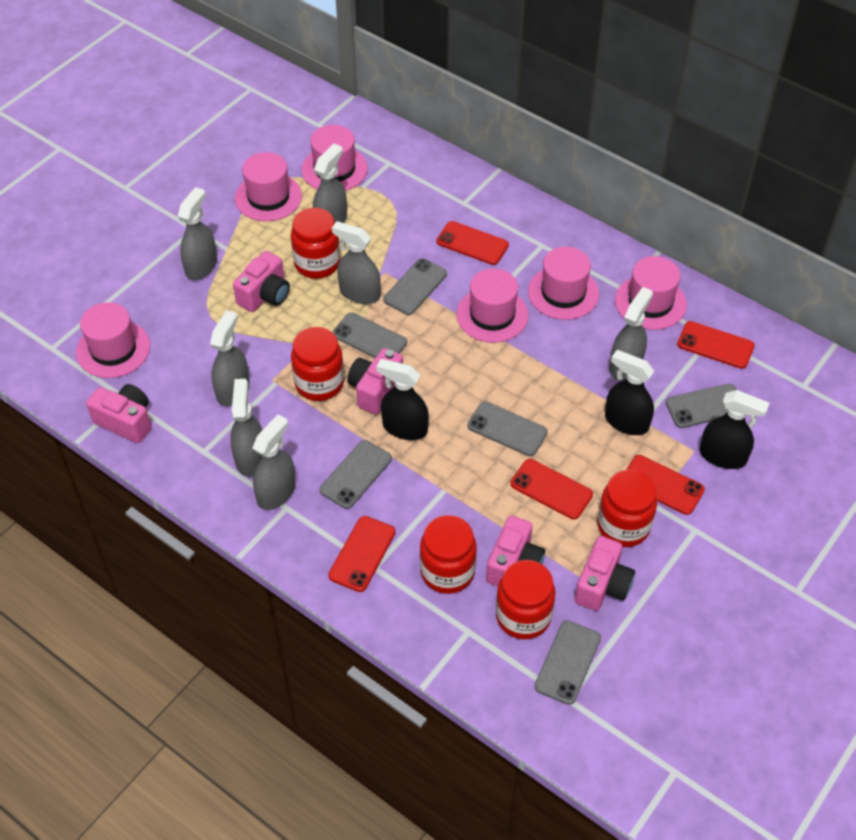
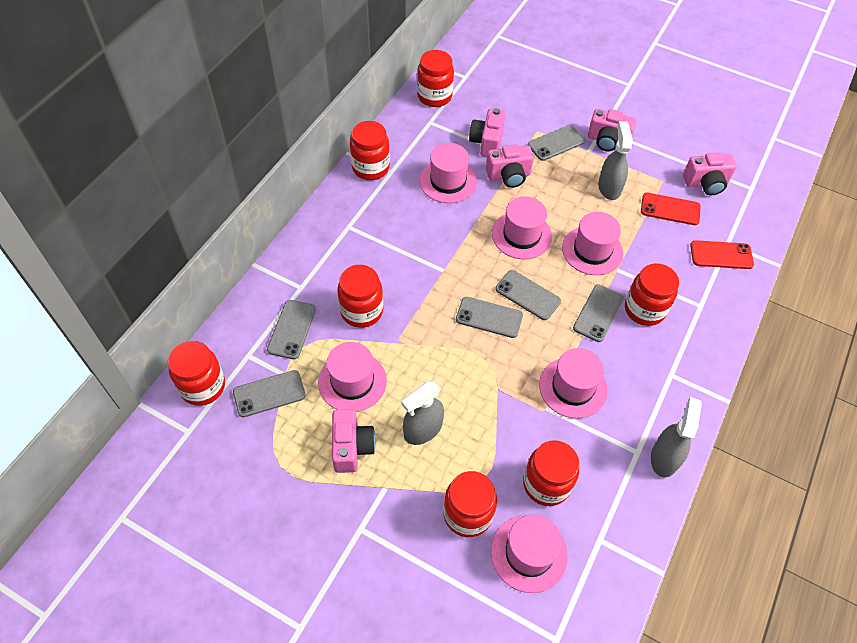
black spray bottle: 3 -> 0
grey spray bottle: 7 -> 3
red jar: 5 -> 7
red phone: 5 -> 2

